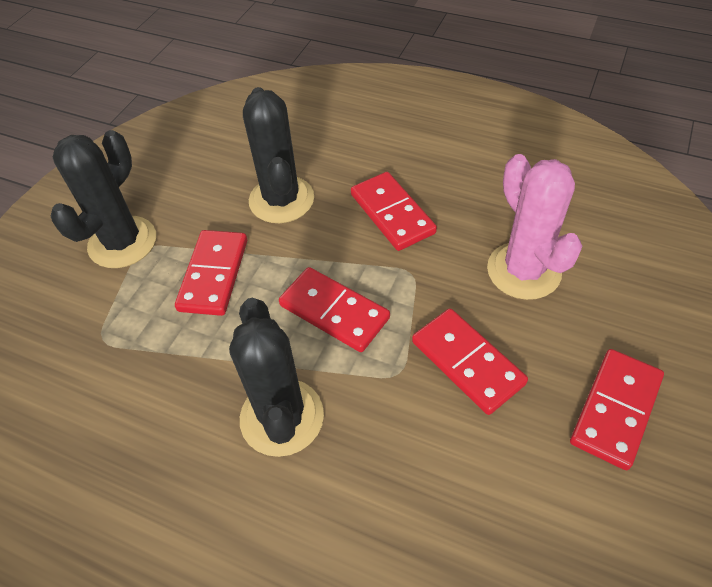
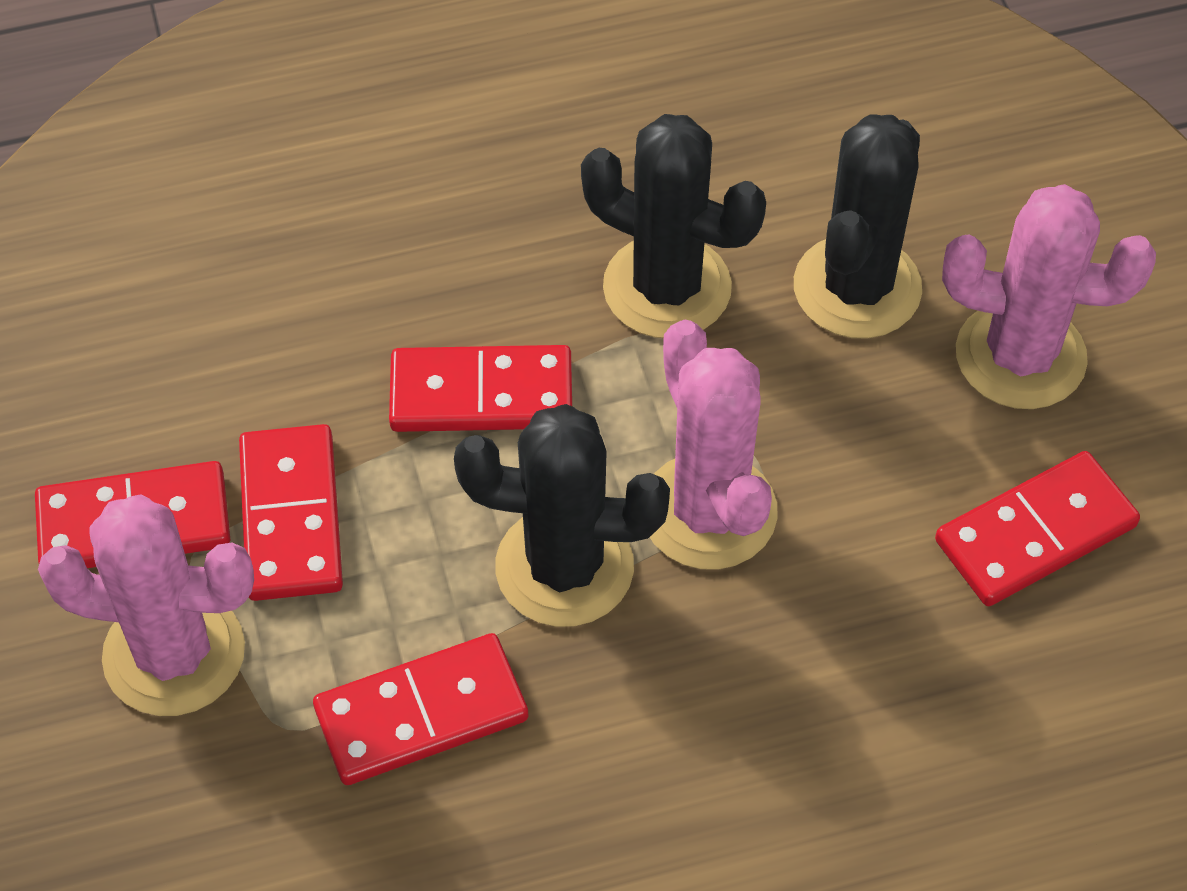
pink cactus: 1 -> 3

